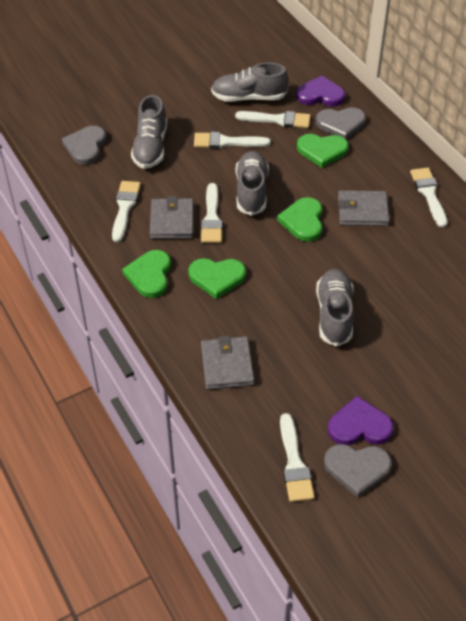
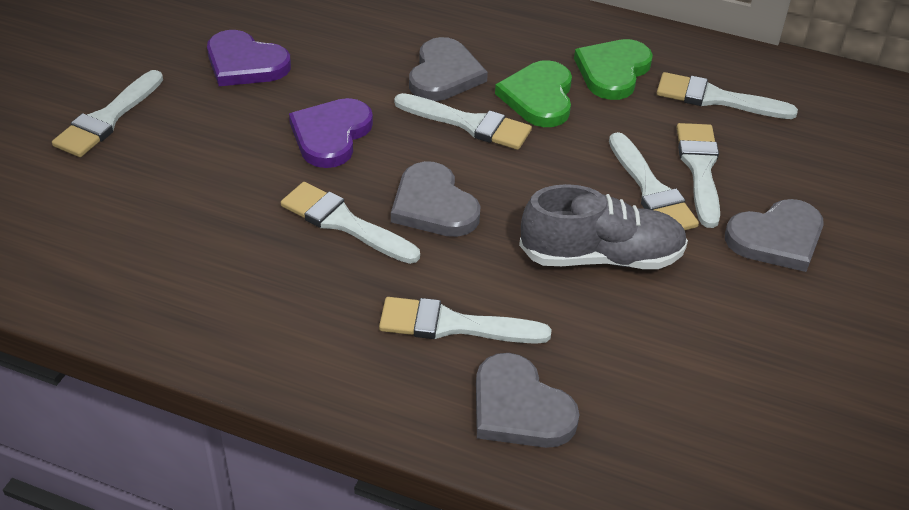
green heart: 4 -> 2
grey heart: 3 -> 4
grey shoe: 4 -> 1
grey wallet: 3 -> 0
white brush: 6 -> 7

